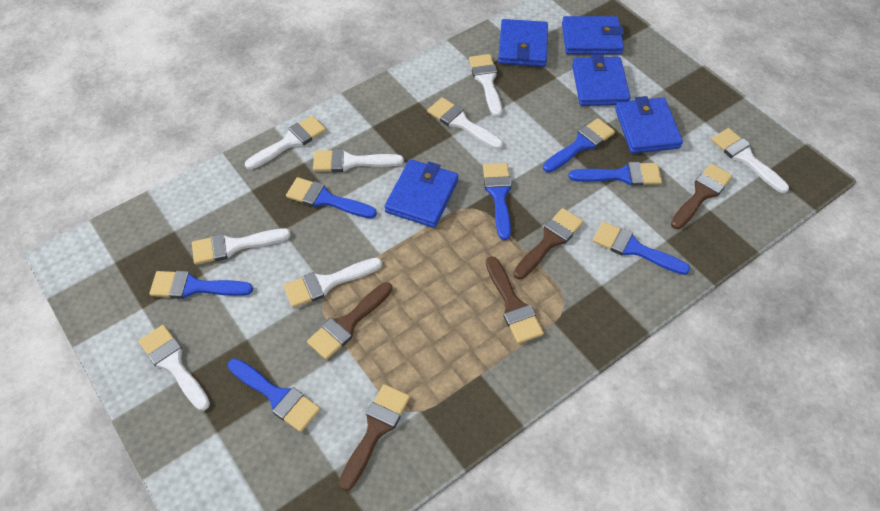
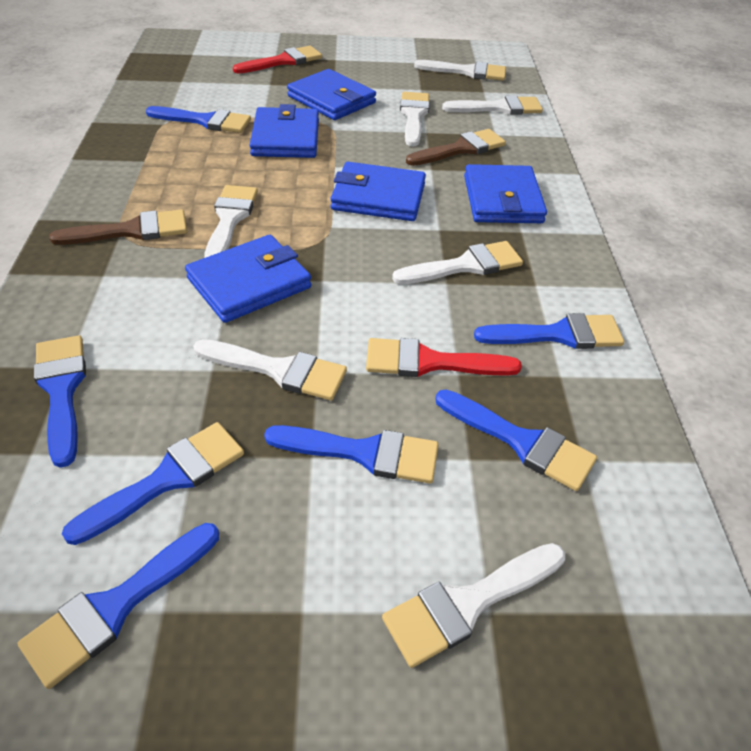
brown brush: 5 -> 2
red brush: 0 -> 2
white brush: 8 -> 7

